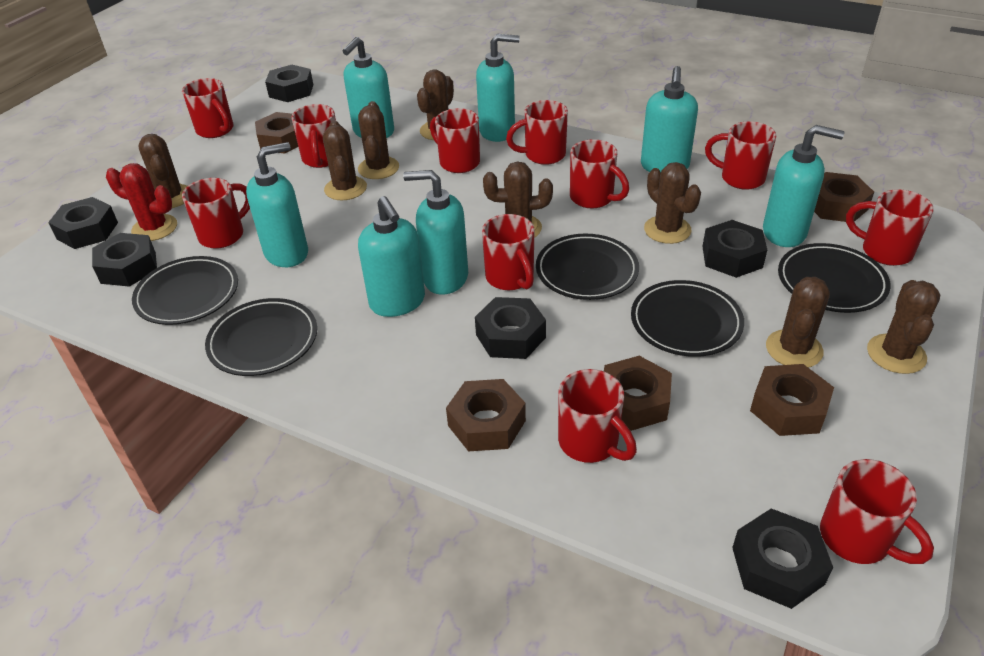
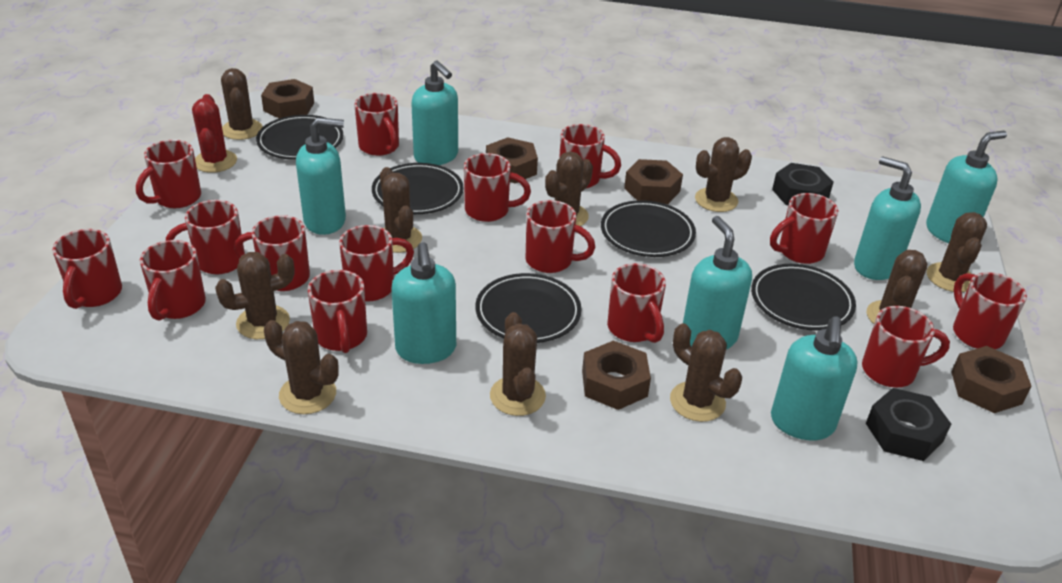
black nut: 6 -> 2
brown cactus: 8 -> 10
red mug: 11 -> 15

